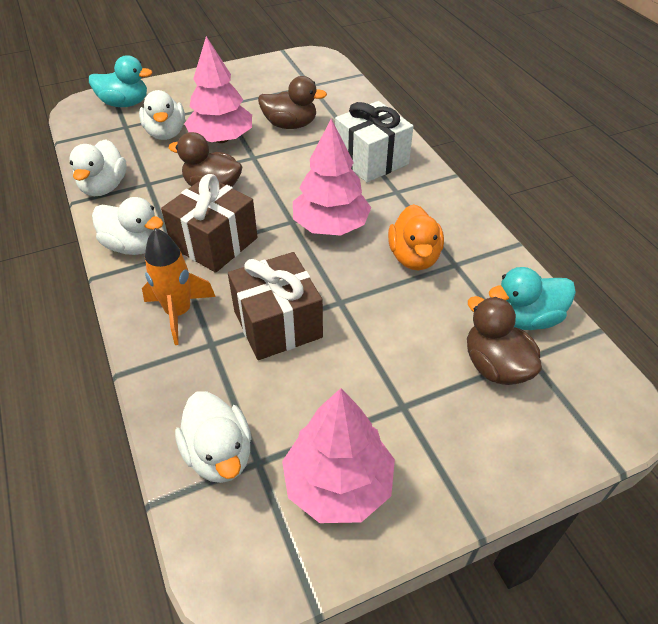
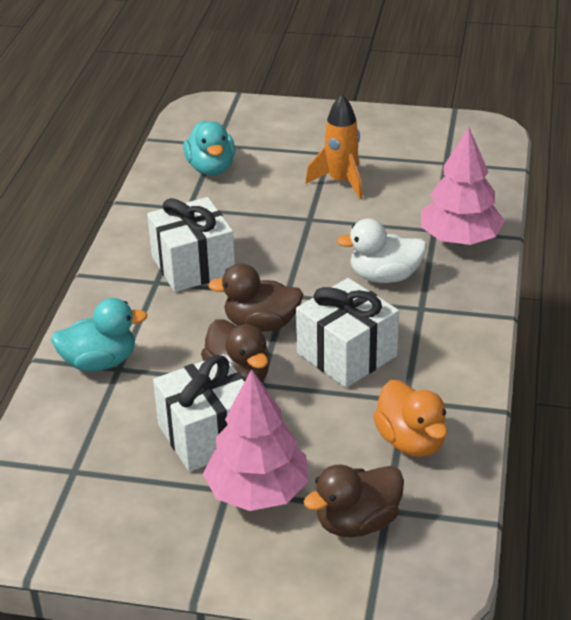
brown gift: 2 -> 0
pink tree: 3 -> 2
white duck: 4 -> 1
white gift: 1 -> 3

